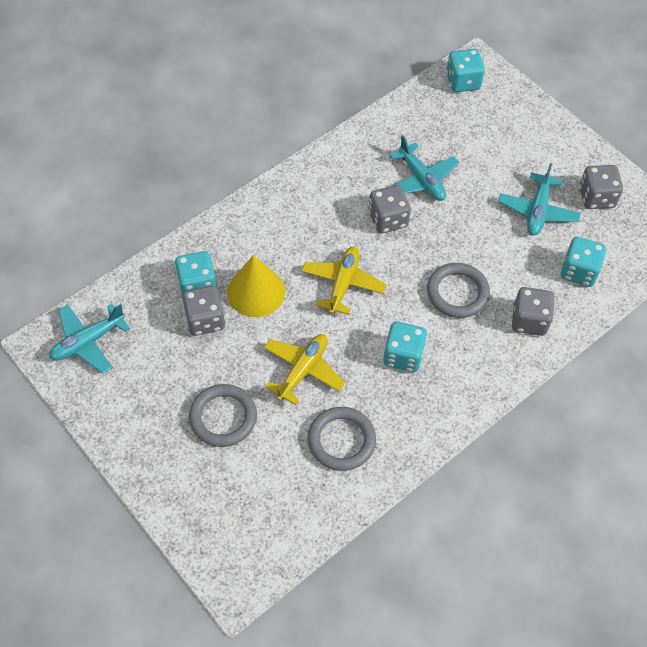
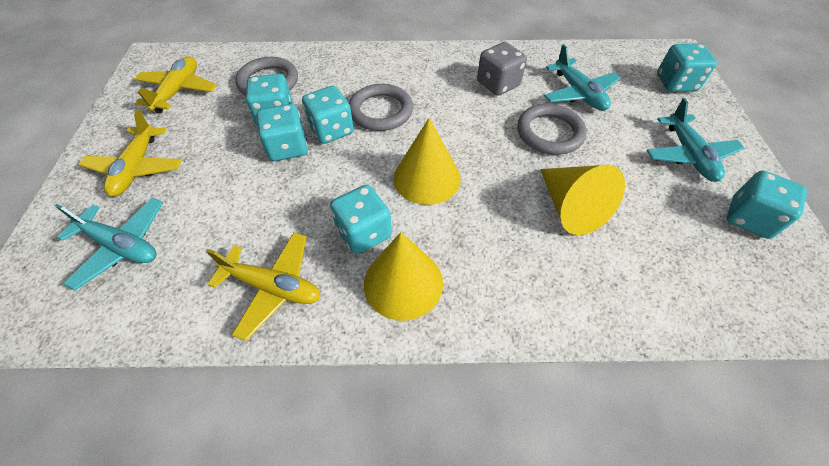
grey dice: 4 -> 1
turquoise dice: 4 -> 6
yellow cone: 1 -> 3
yellow plane: 2 -> 3

